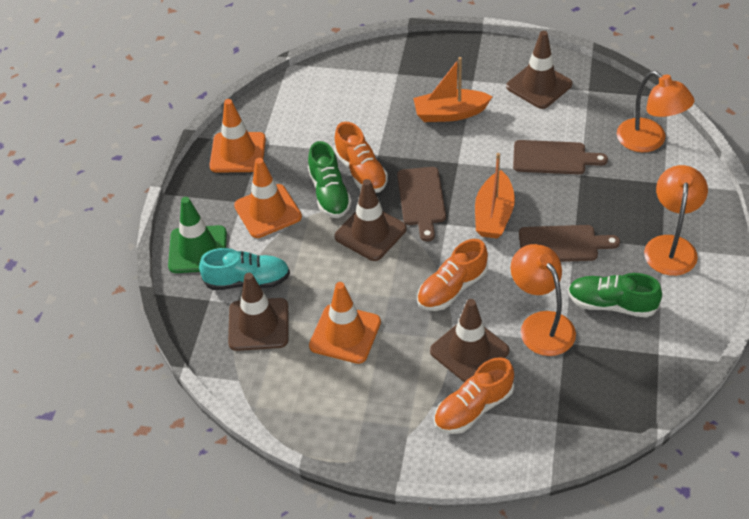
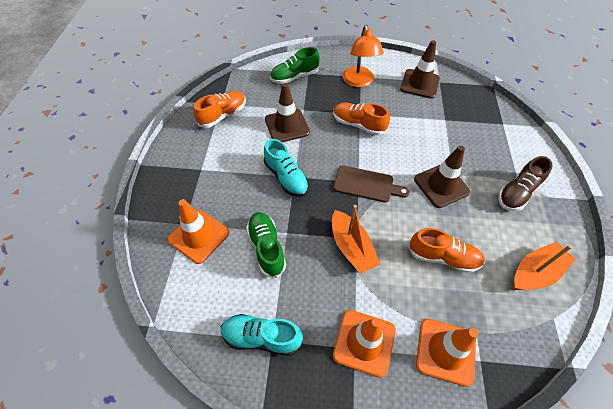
brown cutting board: 3 -> 1
brown shoe: 0 -> 1
brown traffic cone: 4 -> 3
green traffic cone: 1 -> 0
orange lamp: 3 -> 1
turquoise shoe: 1 -> 2

